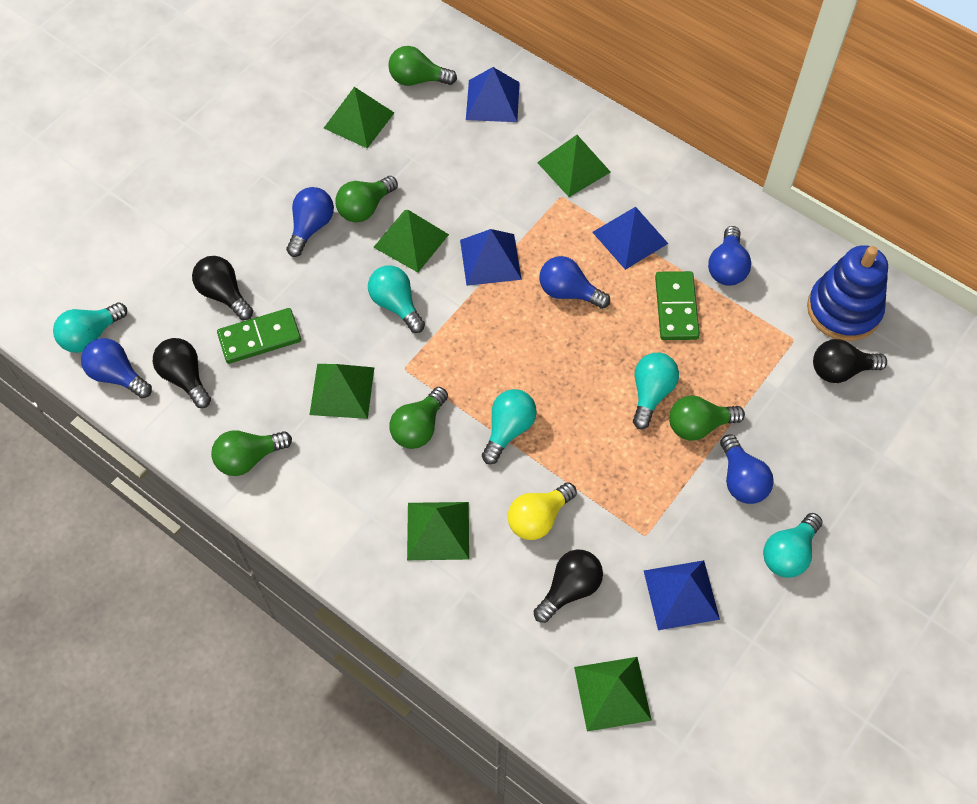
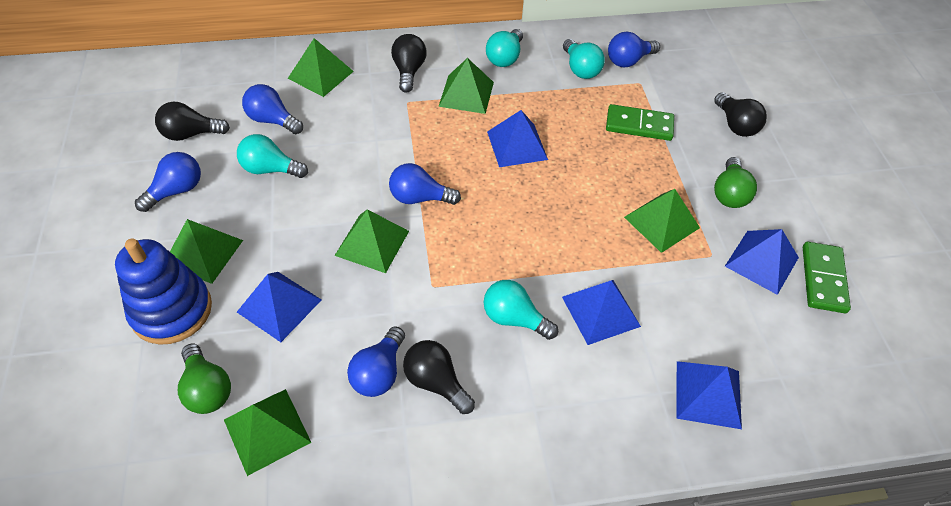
blue pyramid: 4 -> 5
green light bulb: 5 -> 2
turquoise light bulb: 5 -> 4
yellow light bulb: 1 -> 0

